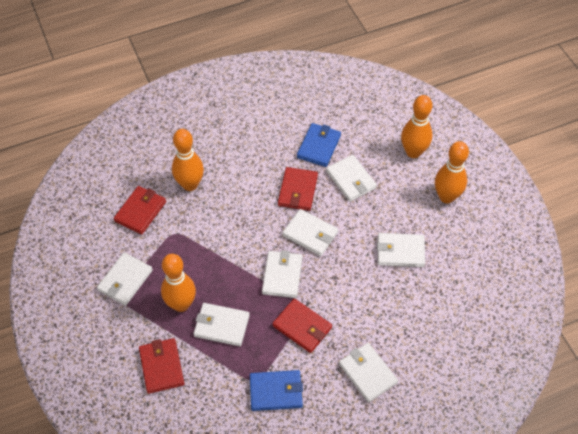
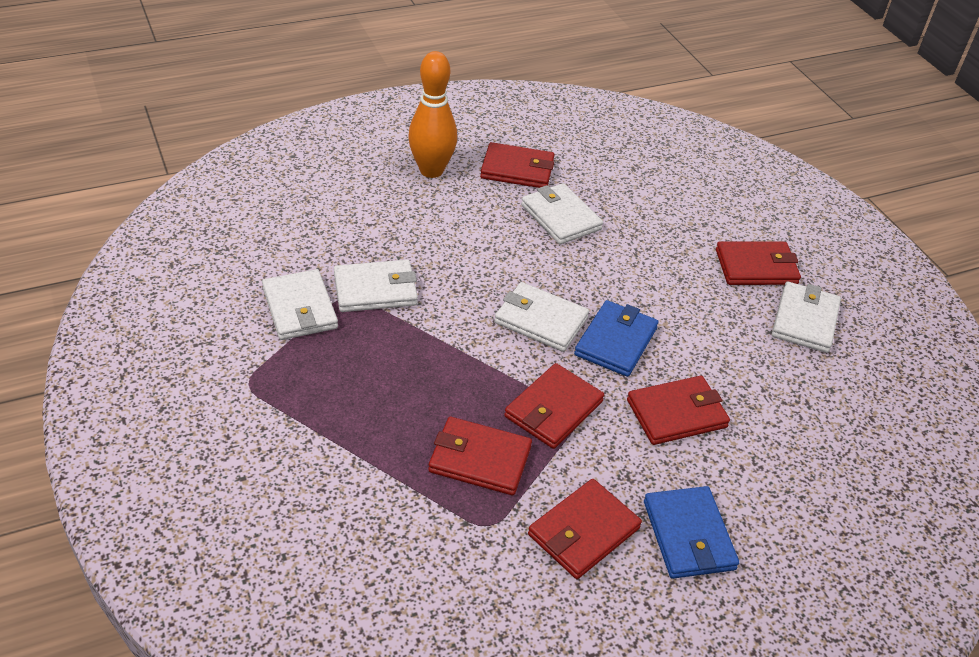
orange bowling pin: 4 -> 1
red wallet: 4 -> 6
white wallet: 7 -> 5

